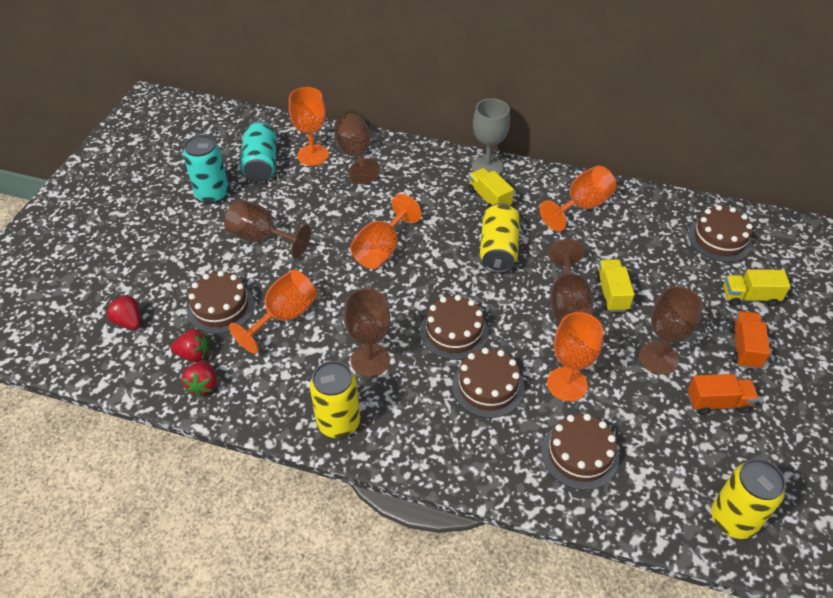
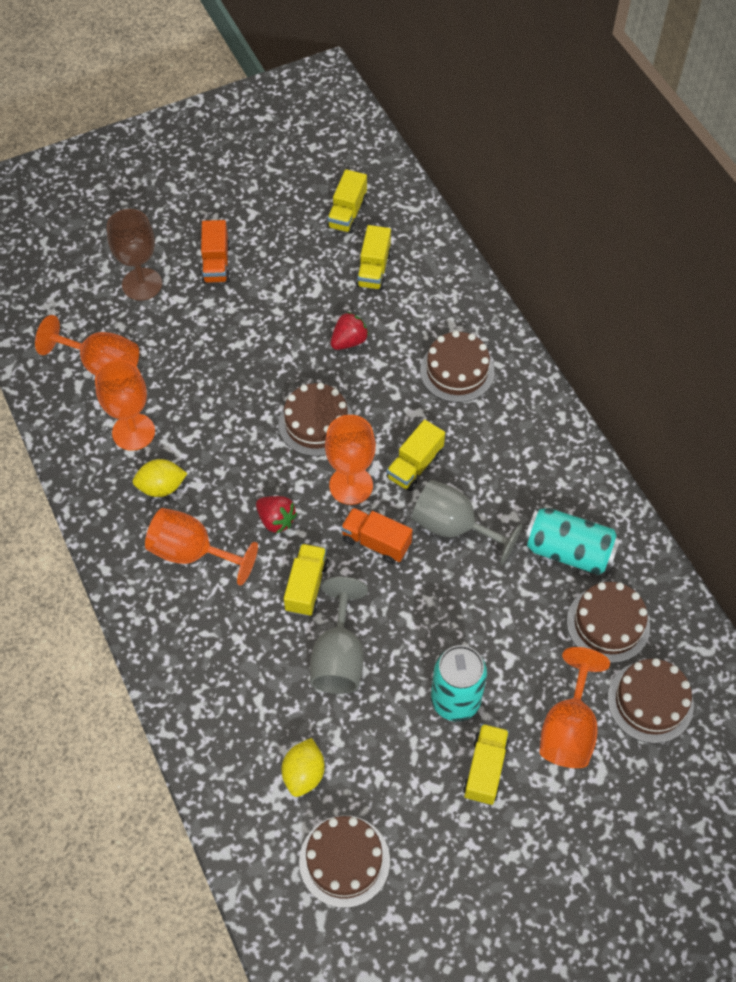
brown goblet: 5 -> 1
grey goblet: 1 -> 2
red strawberry: 3 -> 2
yellow can: 3 -> 0
yellow lemon: 0 -> 2
yellow truck: 3 -> 5

